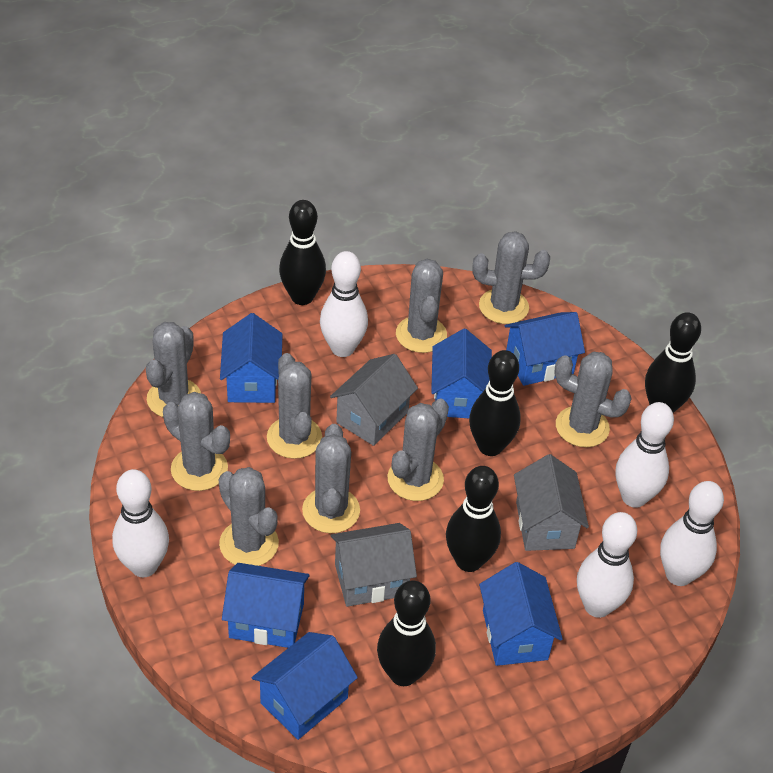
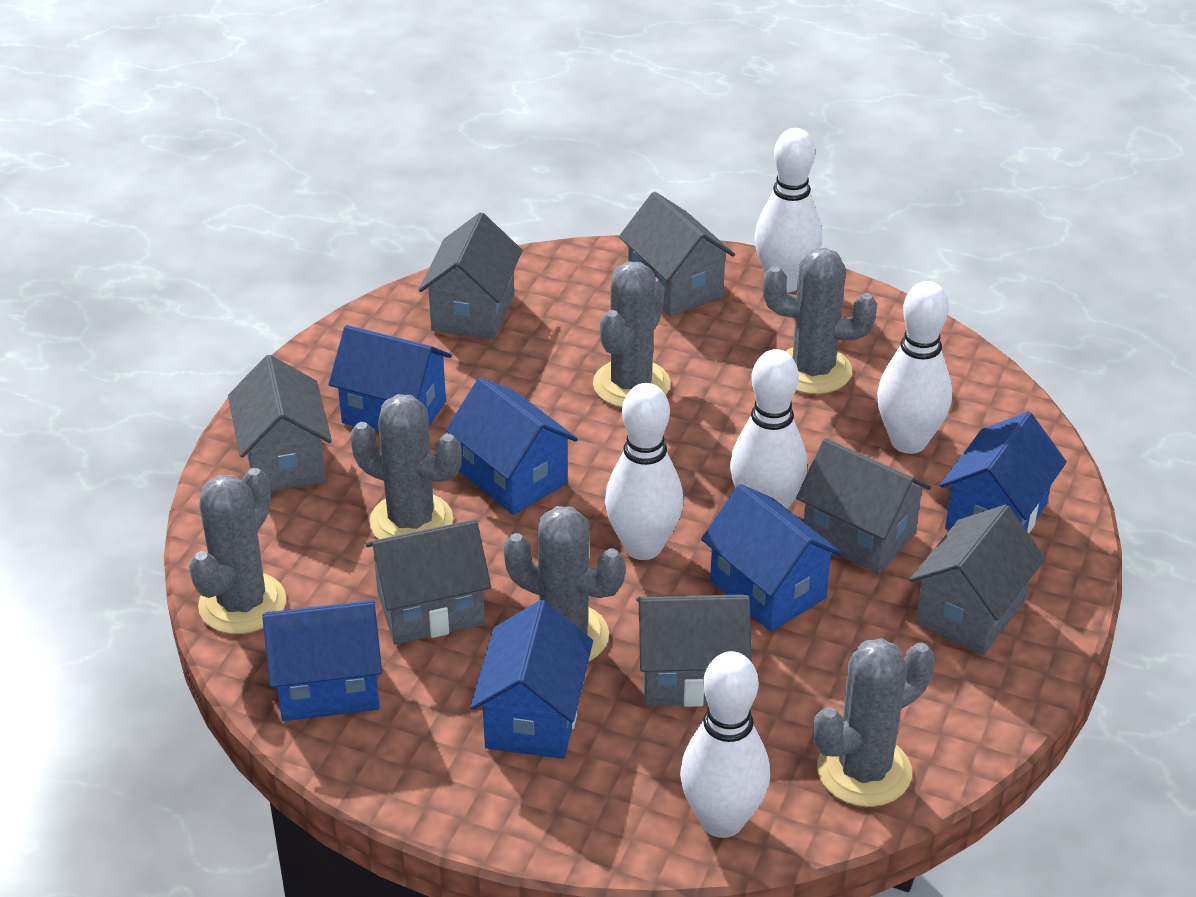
black bowling pin: 5 -> 0
grey cactus: 9 -> 6
grey house: 3 -> 7

